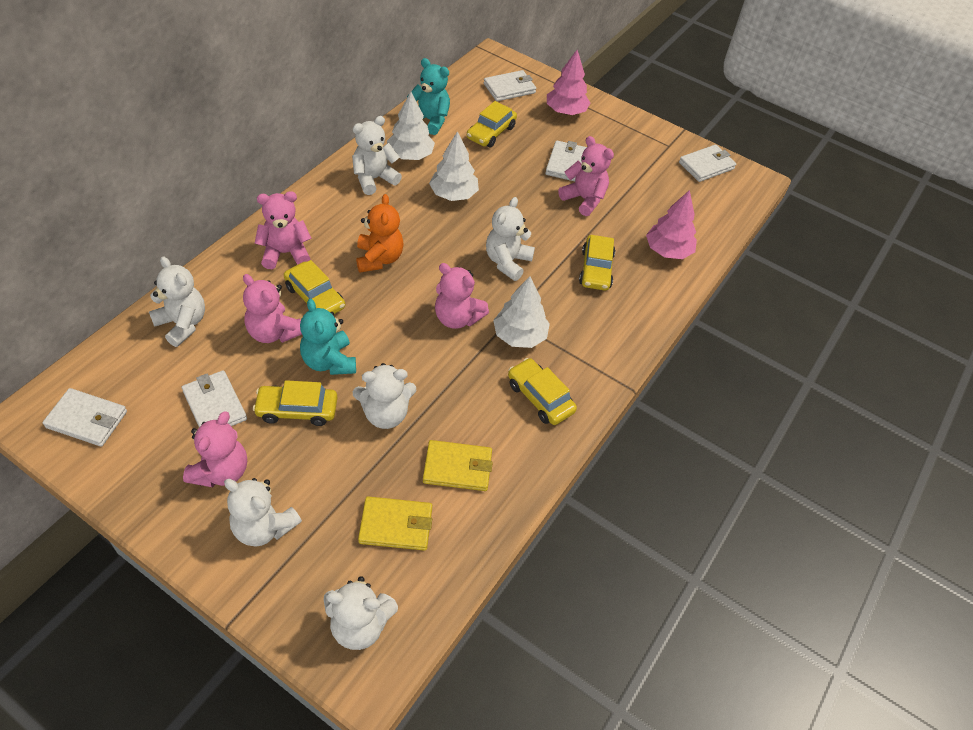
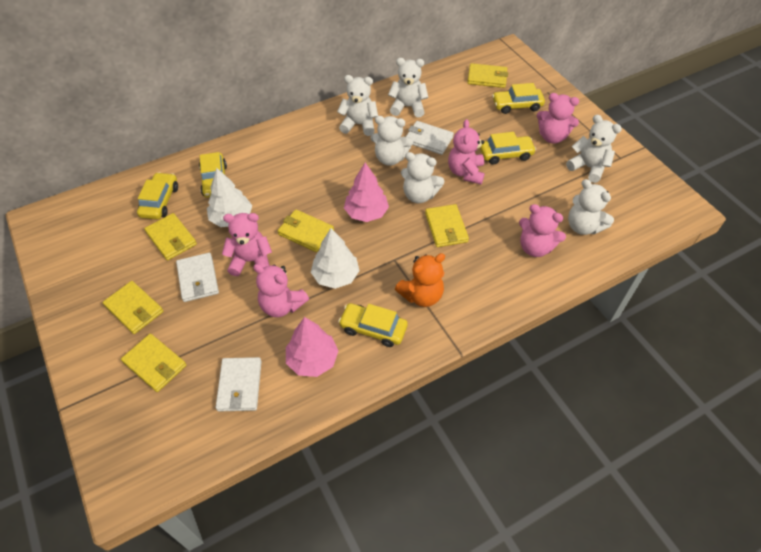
turquoise teddy bear: 2 -> 0
white tree: 3 -> 2
white wallet: 5 -> 3
yellow wallet: 2 -> 6

